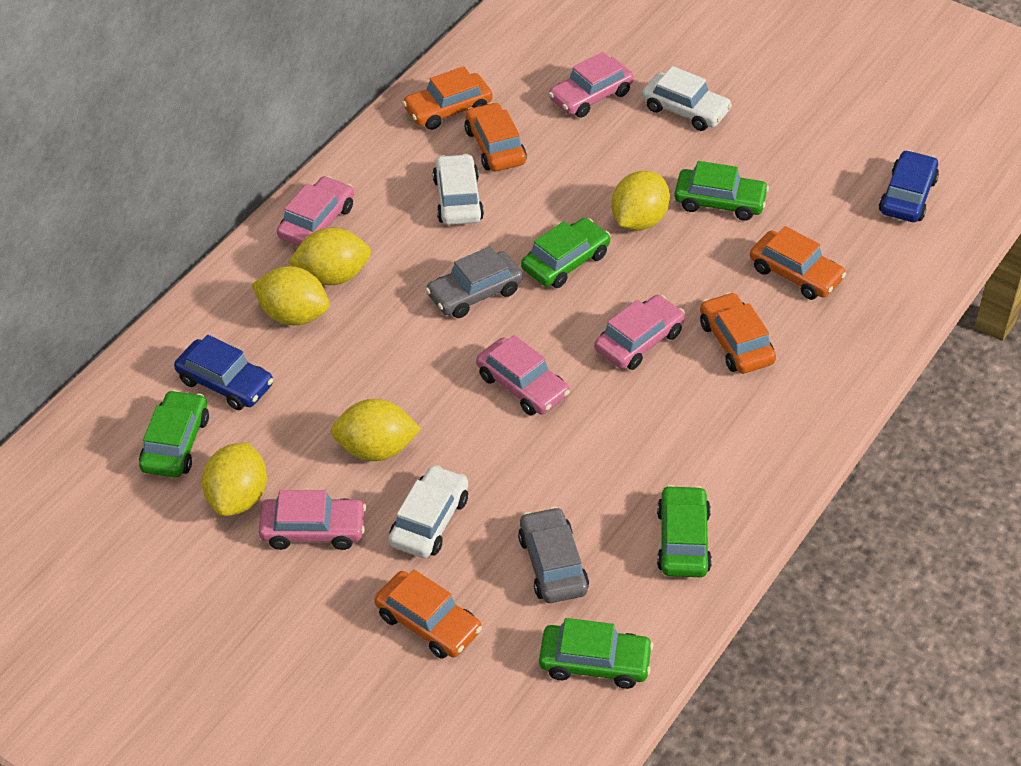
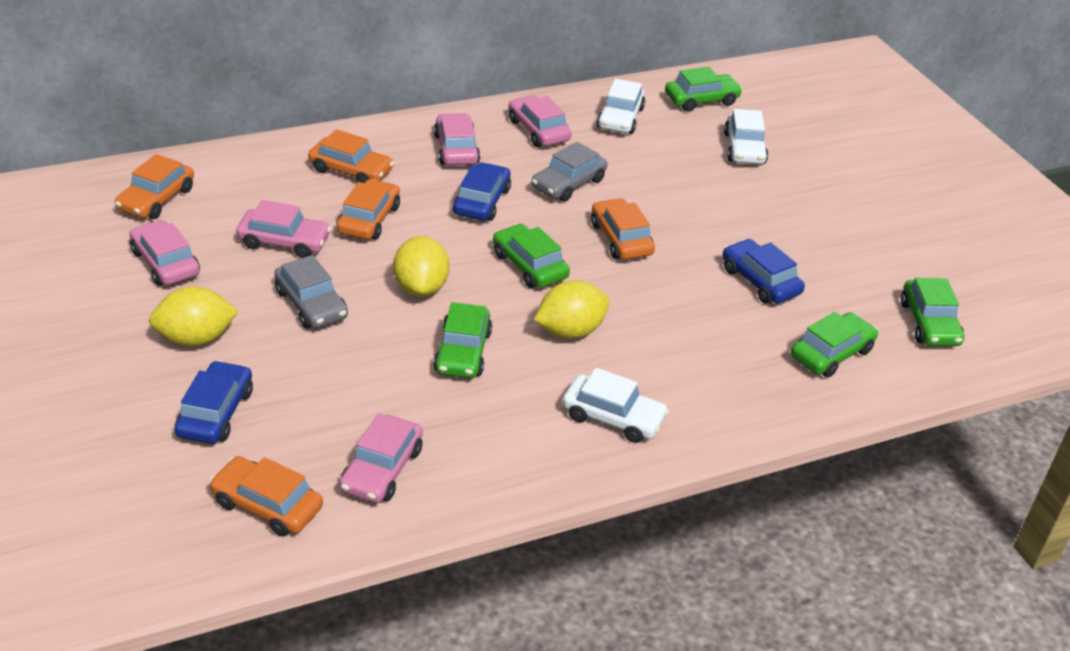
blue car: 2 -> 3
yellow lemon: 5 -> 3

